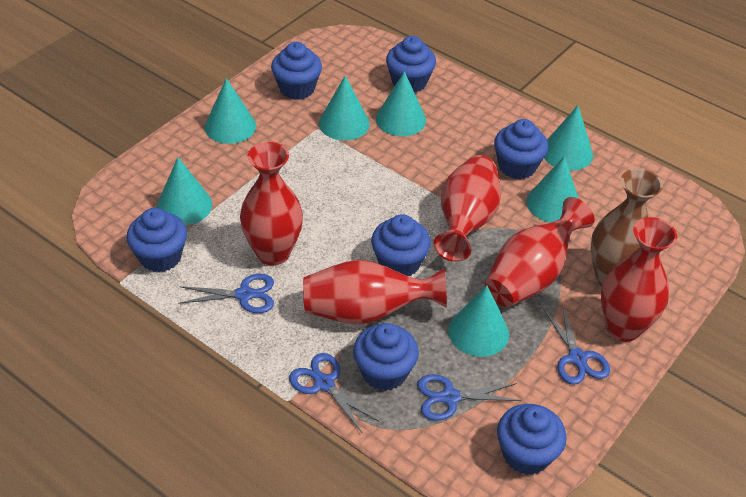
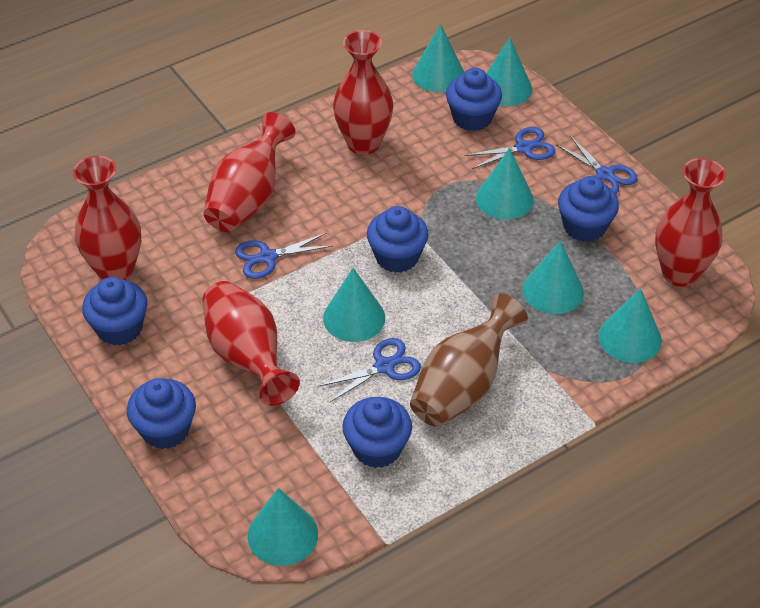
blue cupcake: 7 -> 6

